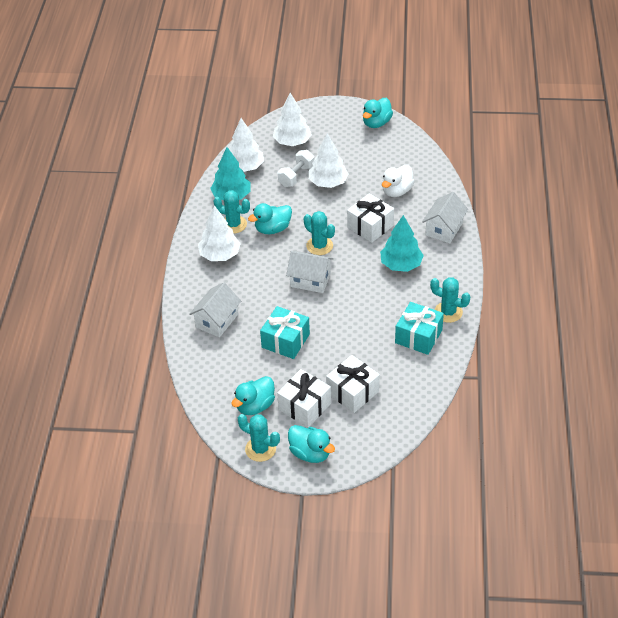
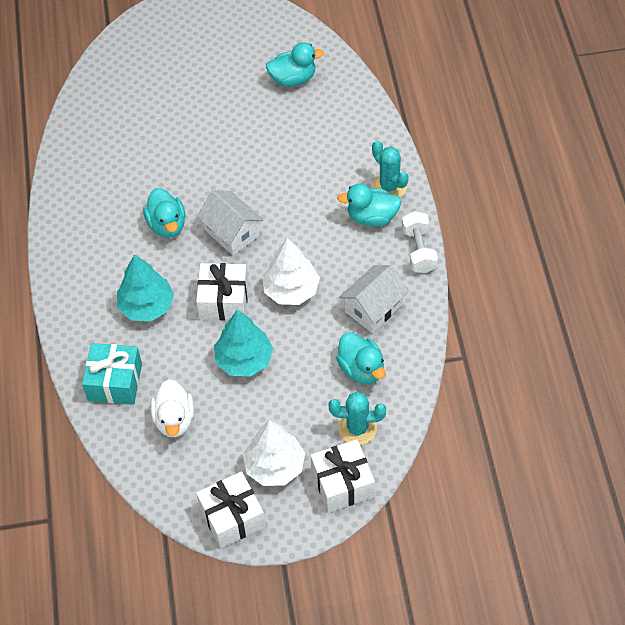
turquoise cactus: 4 -> 2
turquoise gift: 2 -> 1
white house: 3 -> 2
white tree: 4 -> 2

